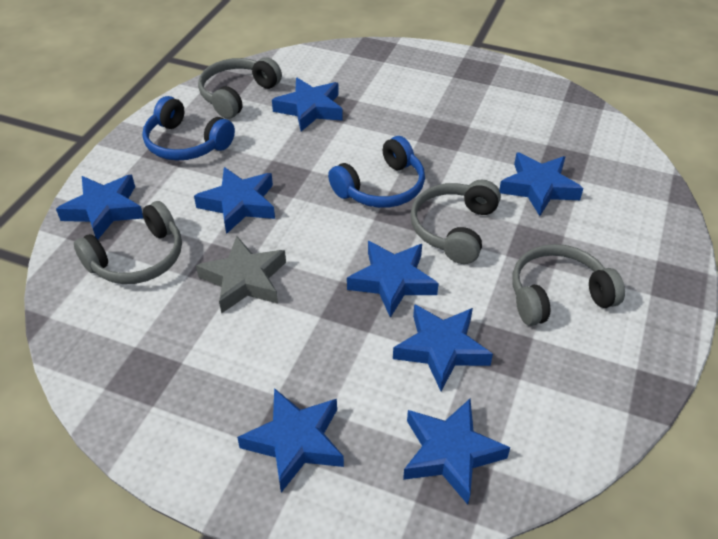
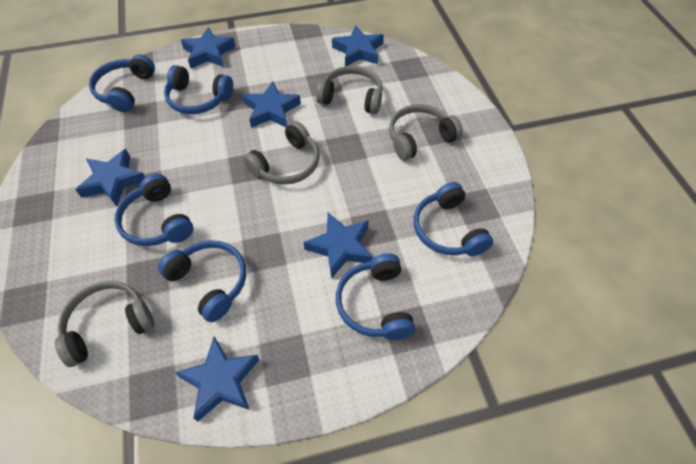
blue headphones: 2 -> 6
blue star: 8 -> 6
grey star: 1 -> 0

